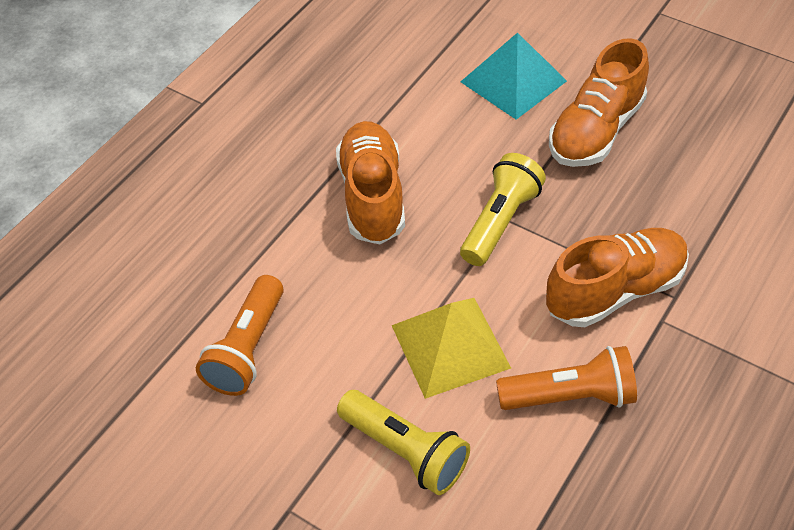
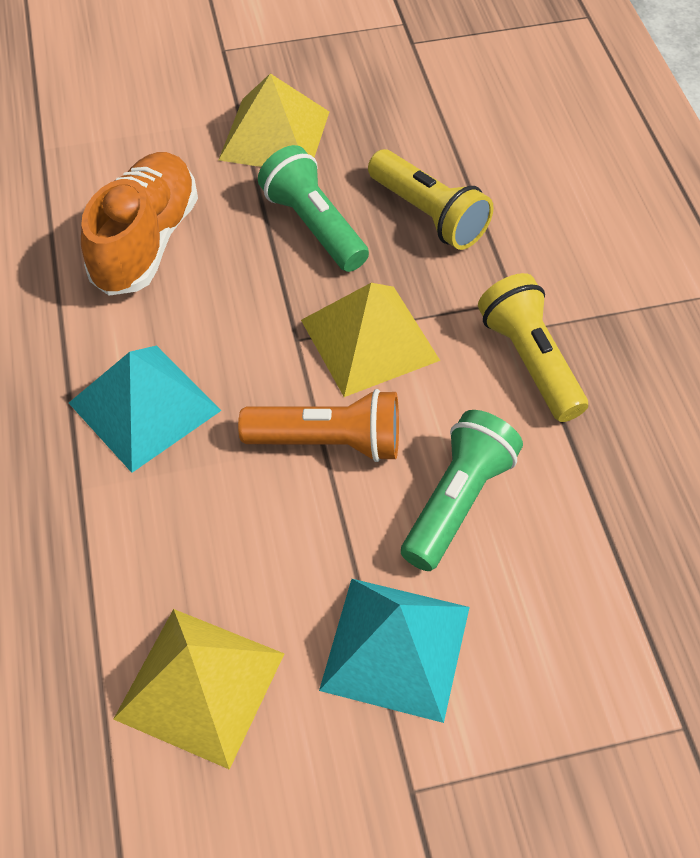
green flashlight: 0 -> 2
orange flashlight: 2 -> 1
orange shoe: 3 -> 1
turquoise pyramid: 1 -> 2
yellow pyramid: 1 -> 3

